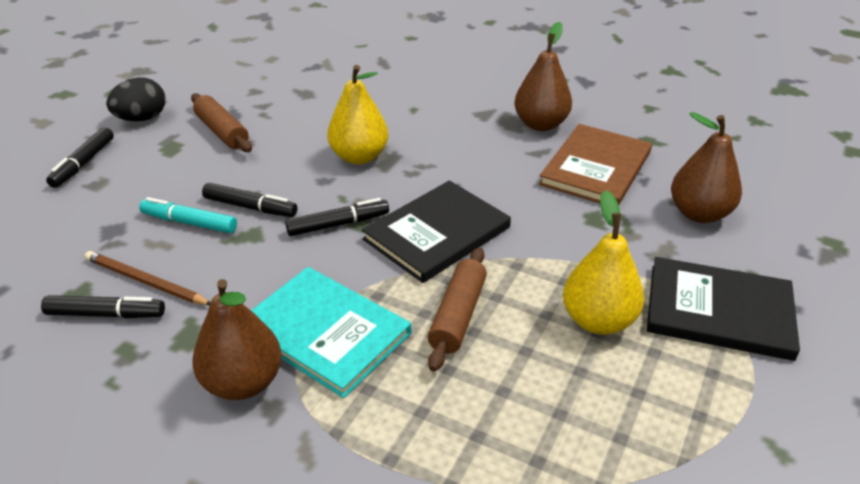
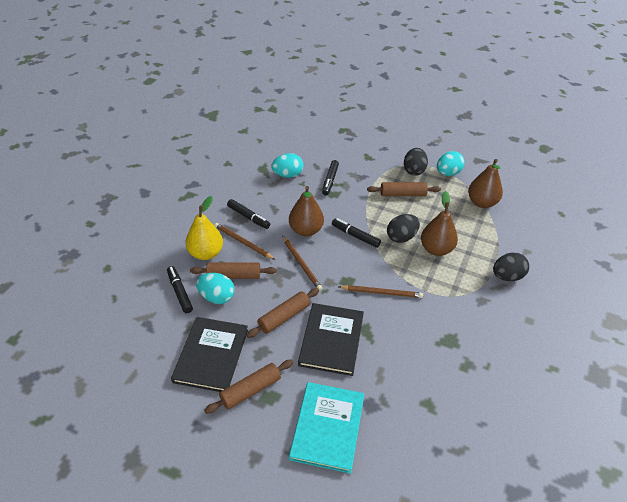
black egg: 1 -> 3
brown book: 1 -> 0
brown pencil: 1 -> 3
brown rolling pin: 2 -> 4
turquoise egg: 0 -> 3
turquoise marker: 1 -> 0
yellow pear: 2 -> 1

